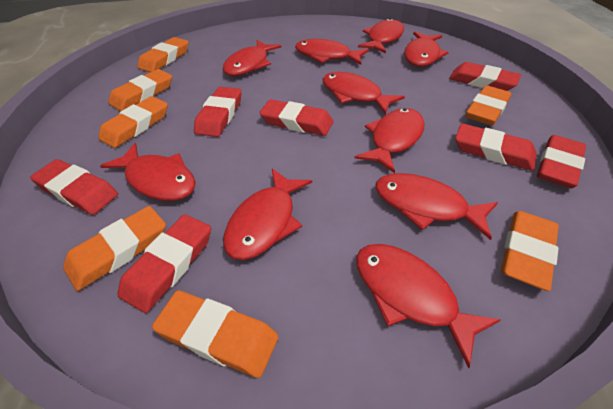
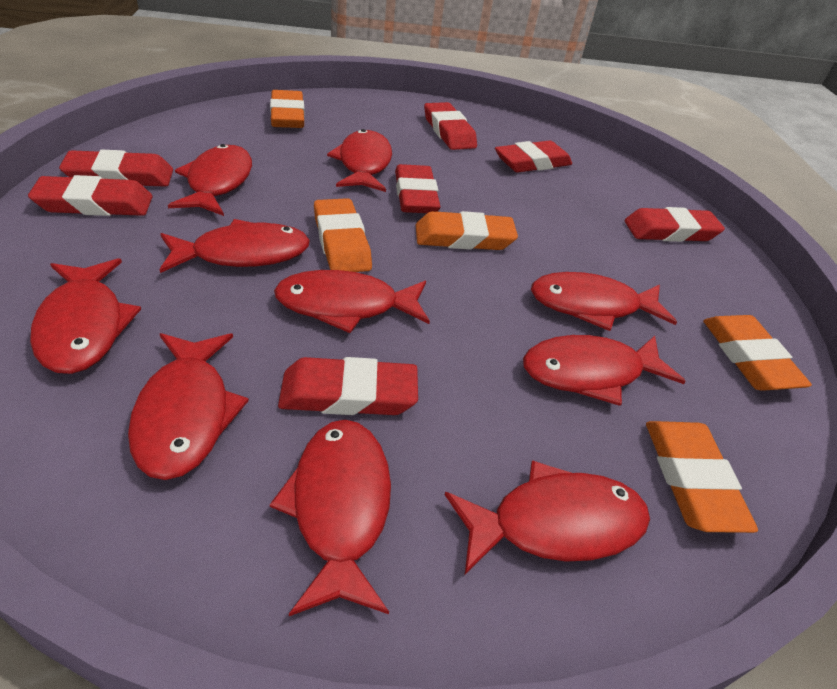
orange eraser: 7 -> 5

